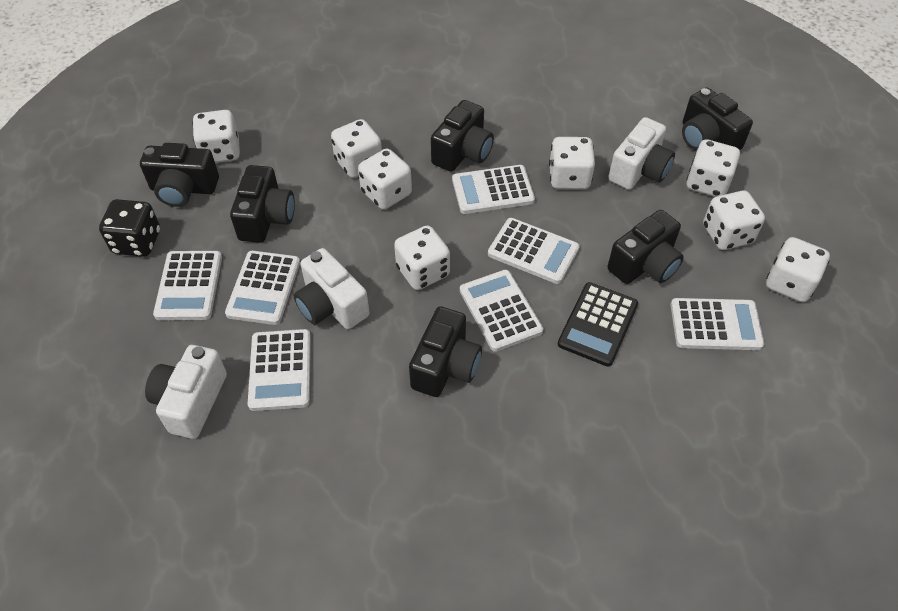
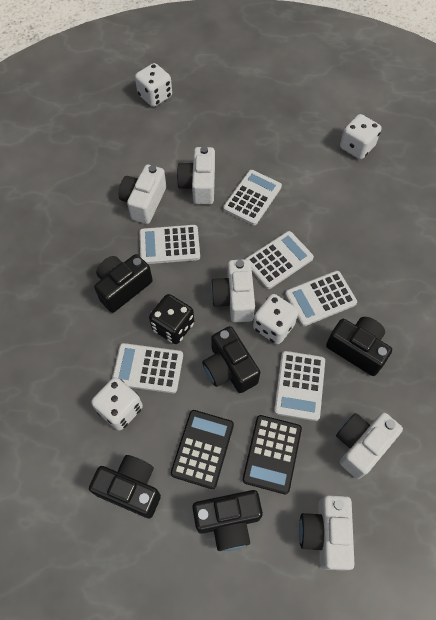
black calculator: 1 -> 2
black camera: 6 -> 5
white calculator: 7 -> 6
white camera: 3 -> 5
white dice: 8 -> 4

